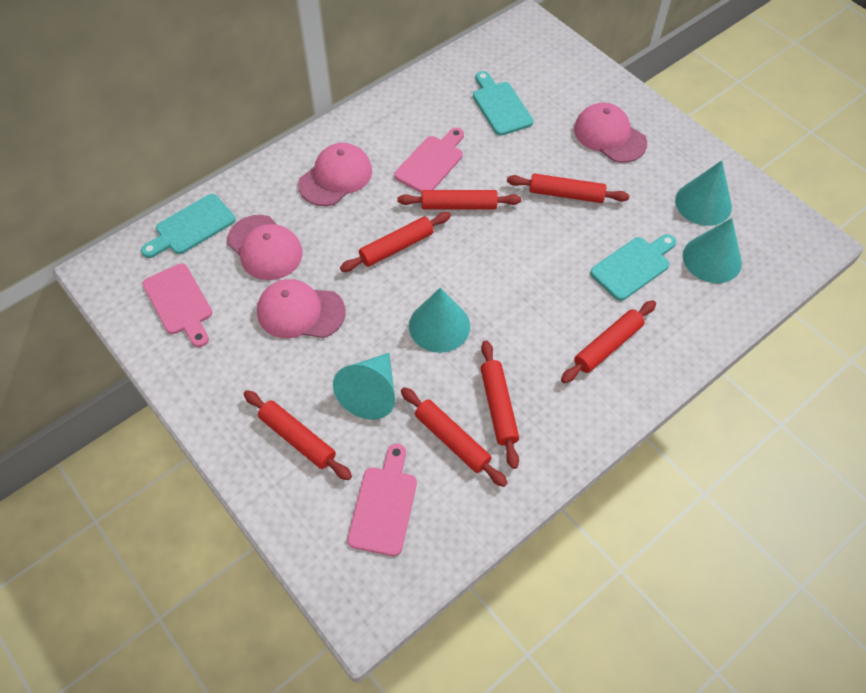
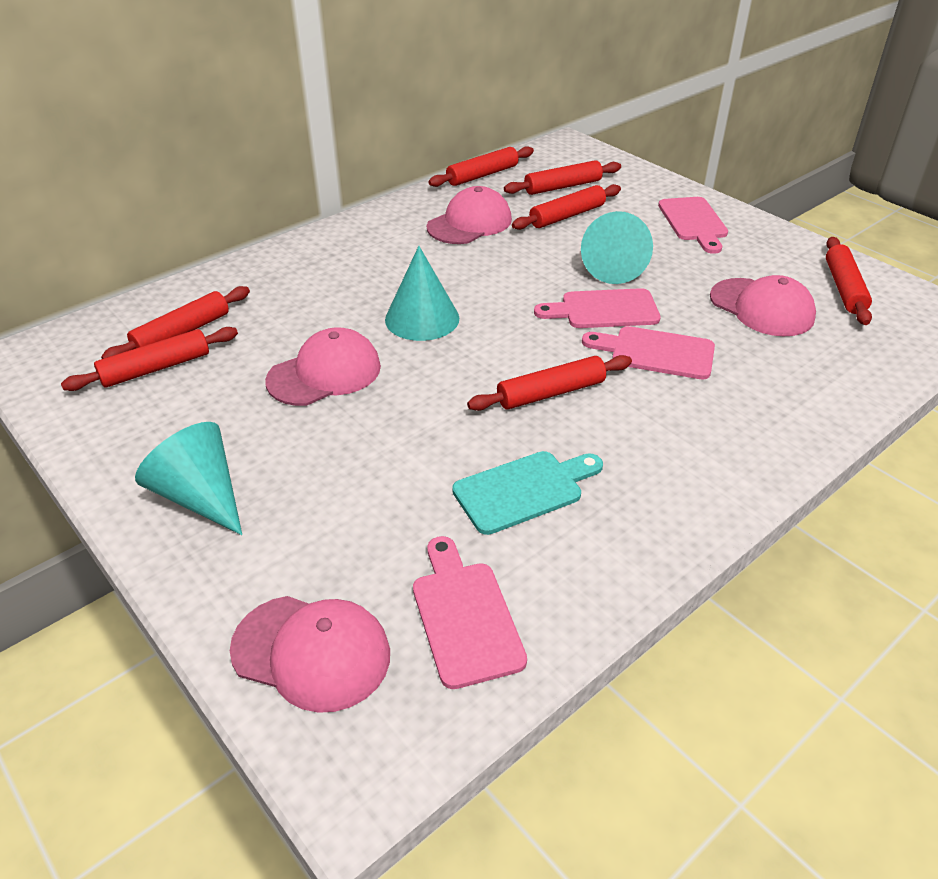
pink cutting board: 3 -> 4
turquoise cone: 4 -> 3
turquoise cutting board: 3 -> 1

